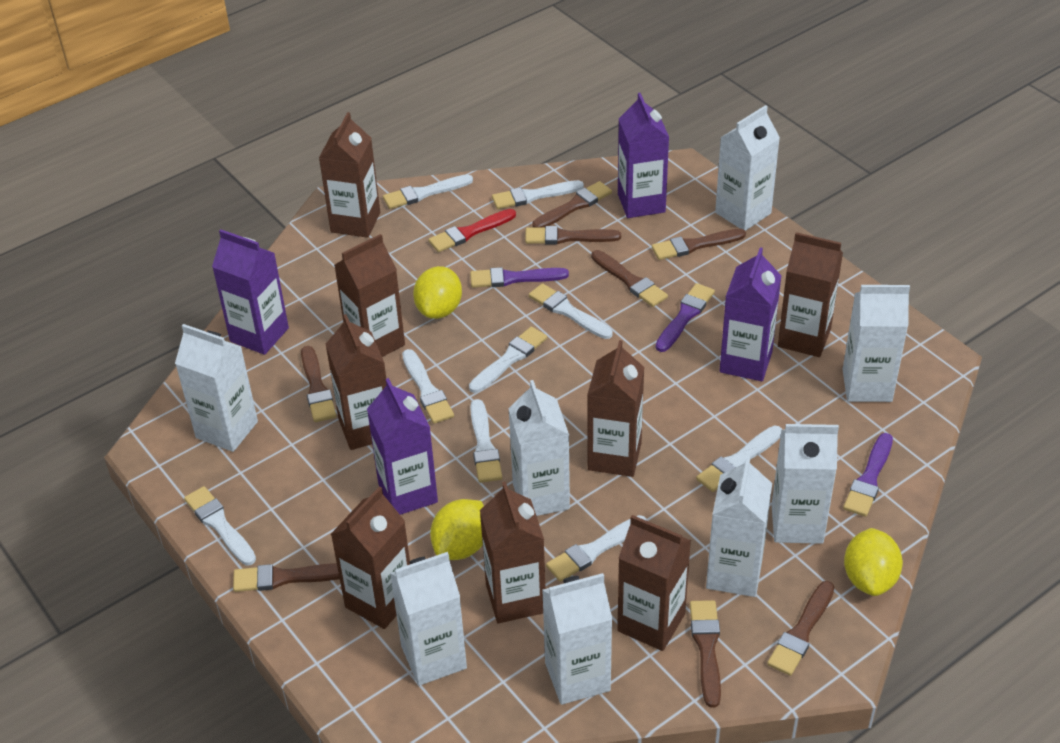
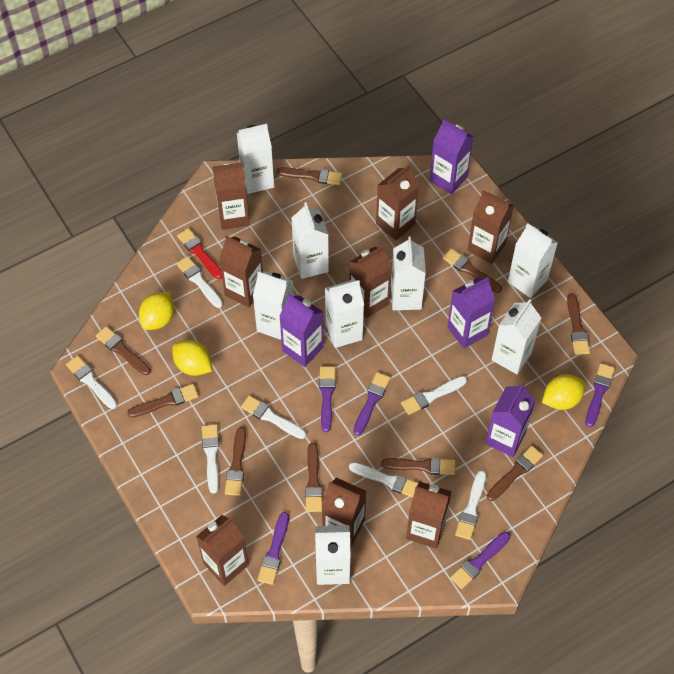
brown brush: 8 -> 9
purple brush: 3 -> 5
white brush: 9 -> 7

